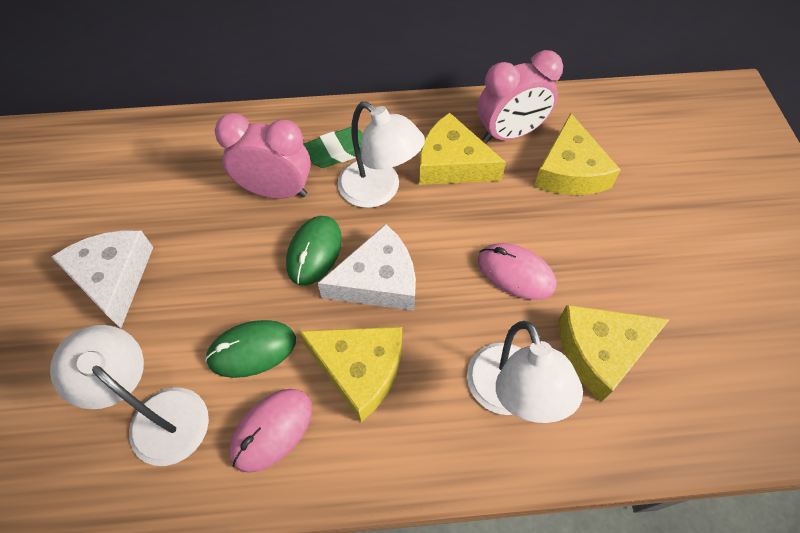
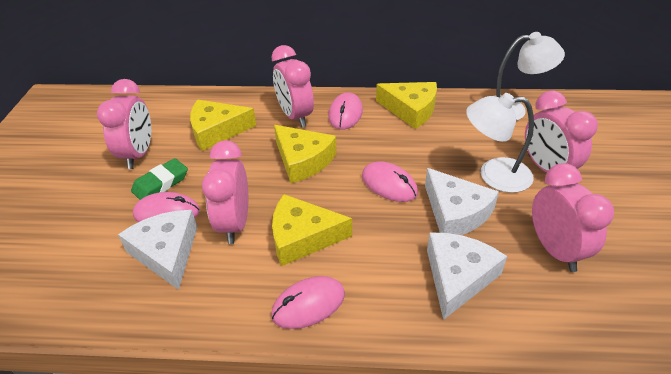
green mouse: 2 -> 0
pink clock: 2 -> 5
pink mouse: 2 -> 4
white cheese: 2 -> 3
white lamp: 3 -> 2

